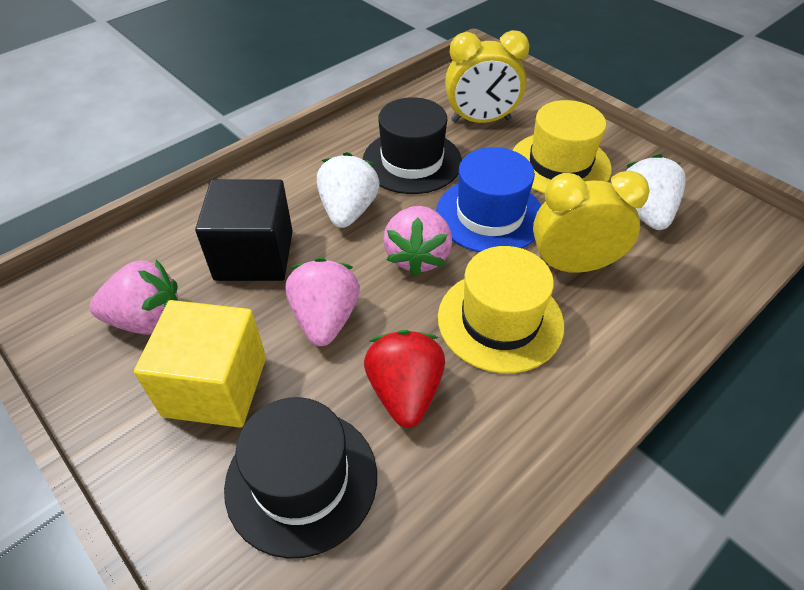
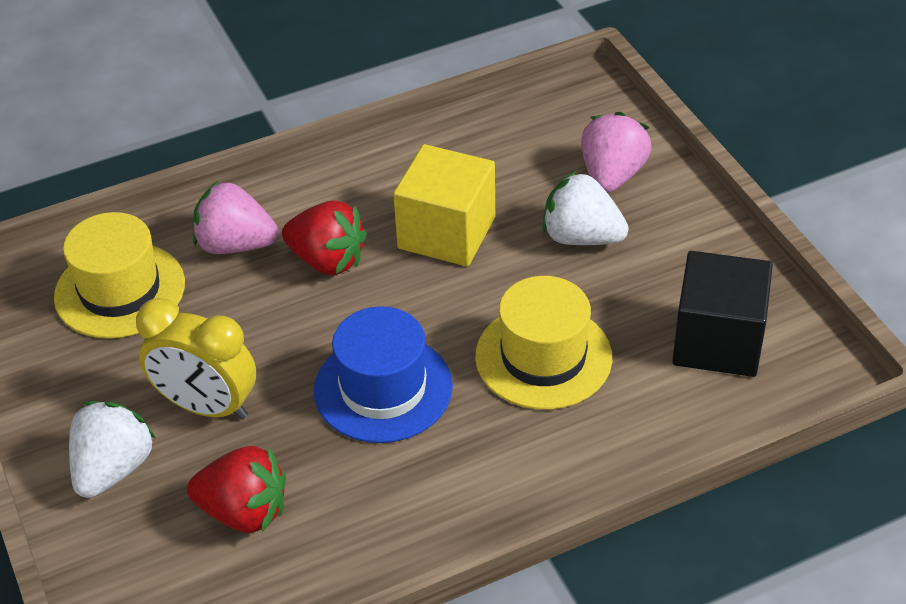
black hat: 2 -> 0
pink strawberry: 3 -> 2
red strawberry: 1 -> 2
yellow clock: 2 -> 1

